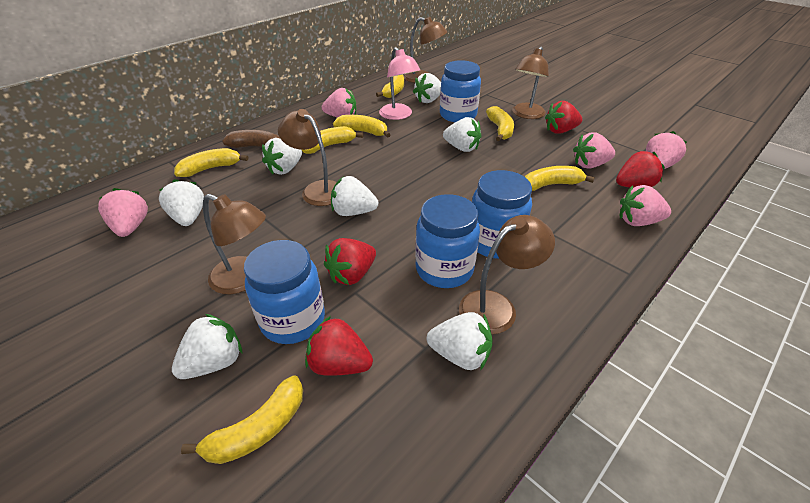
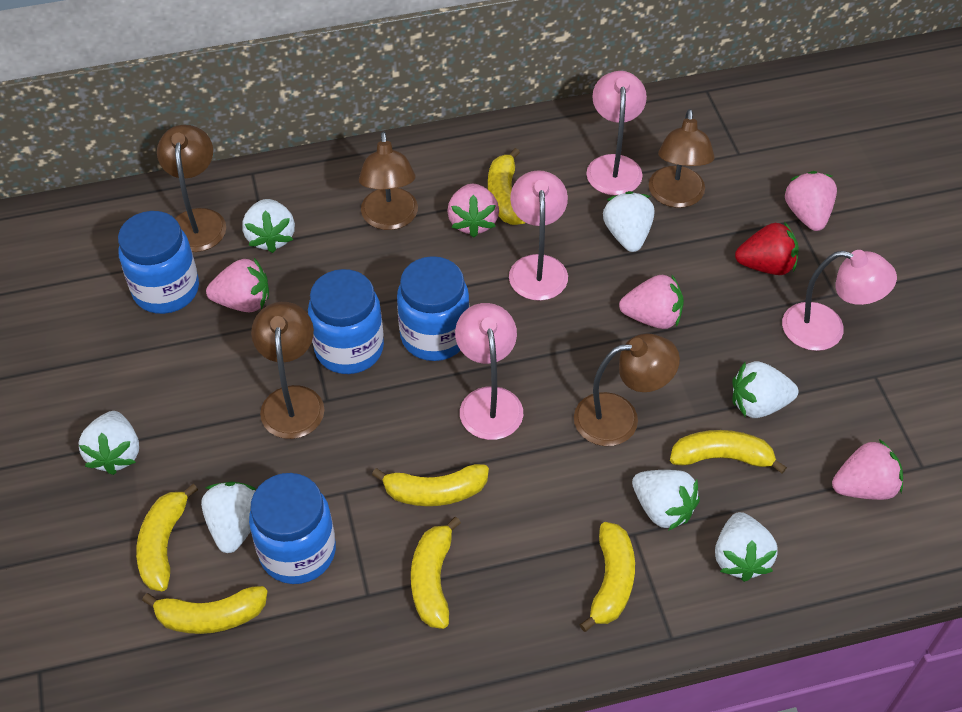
brown banana: 1 -> 0
pink lamp: 1 -> 4
red strawberry: 4 -> 1

